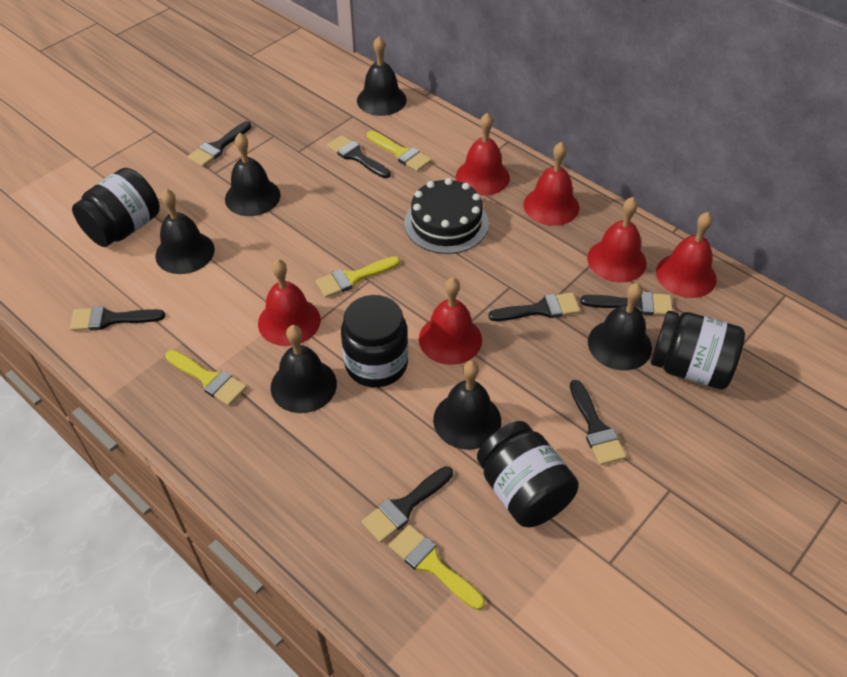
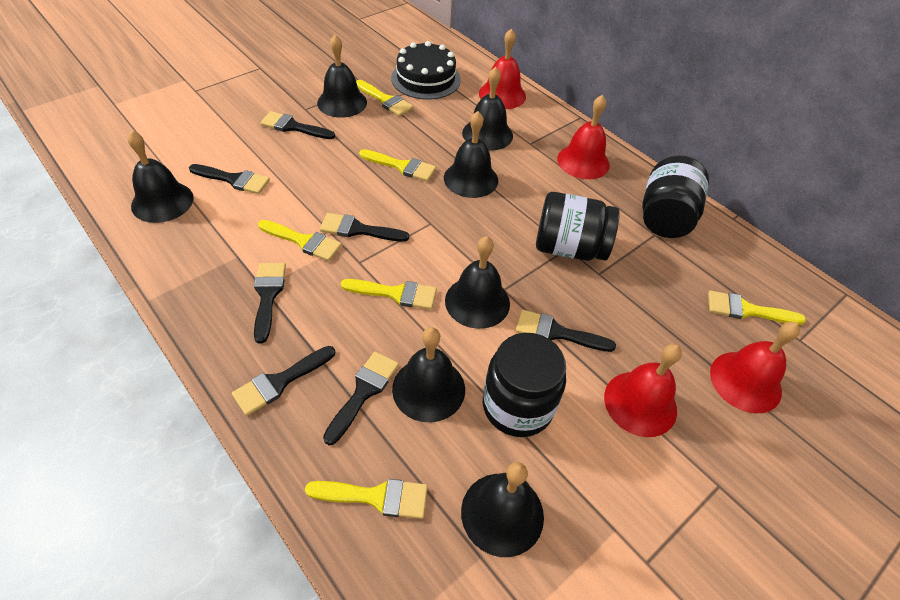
black bell: 6 -> 7
black jar: 4 -> 3
red bell: 6 -> 4
yellow brush: 4 -> 6

